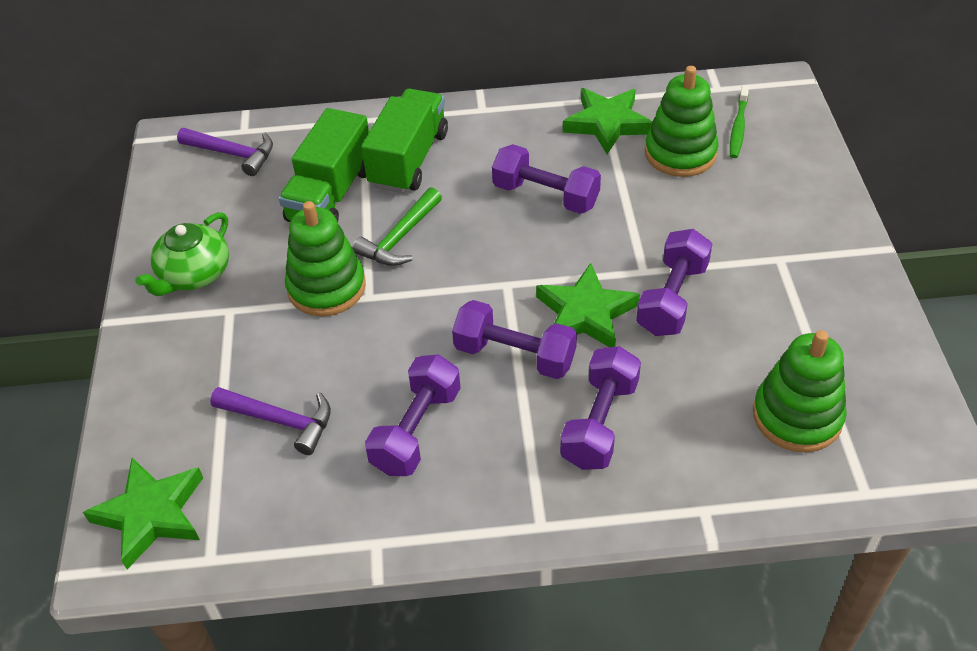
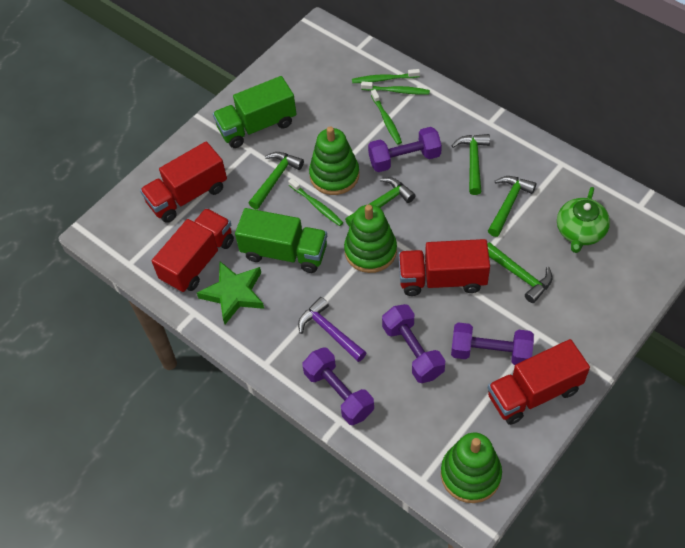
green hammer: 1 -> 5
green star: 3 -> 1
green toothbrush: 1 -> 4
purple dumbbell: 5 -> 4
purple hammer: 2 -> 1
red truck: 0 -> 4

